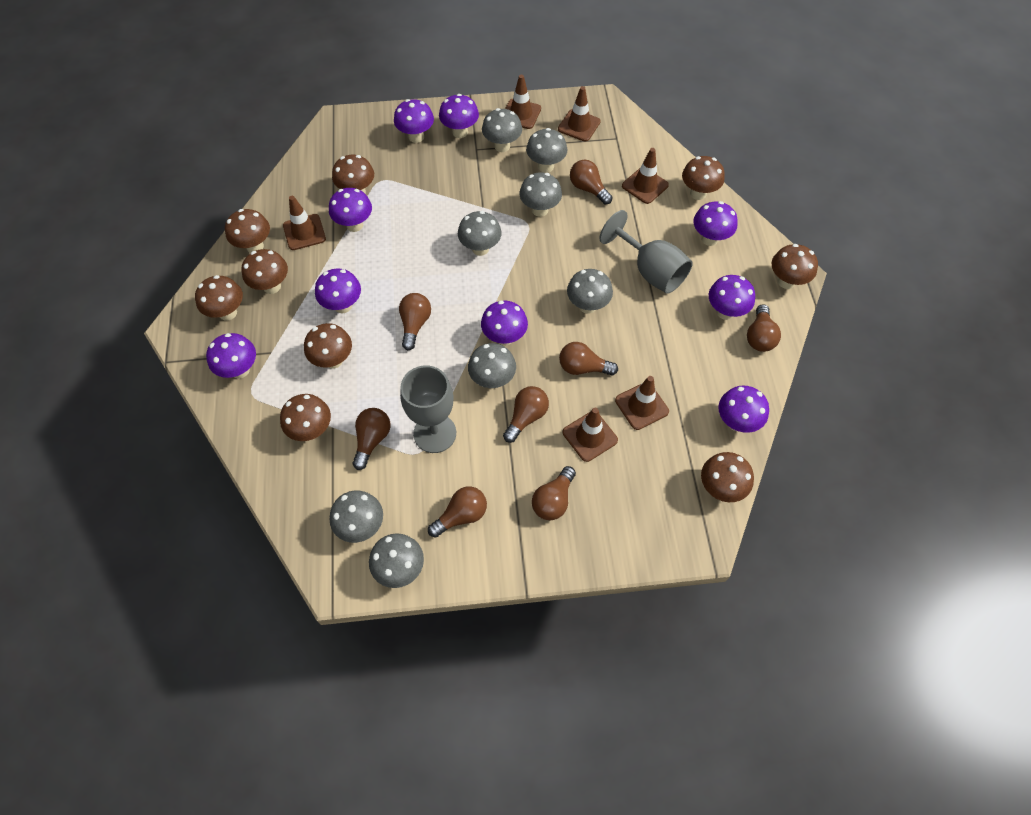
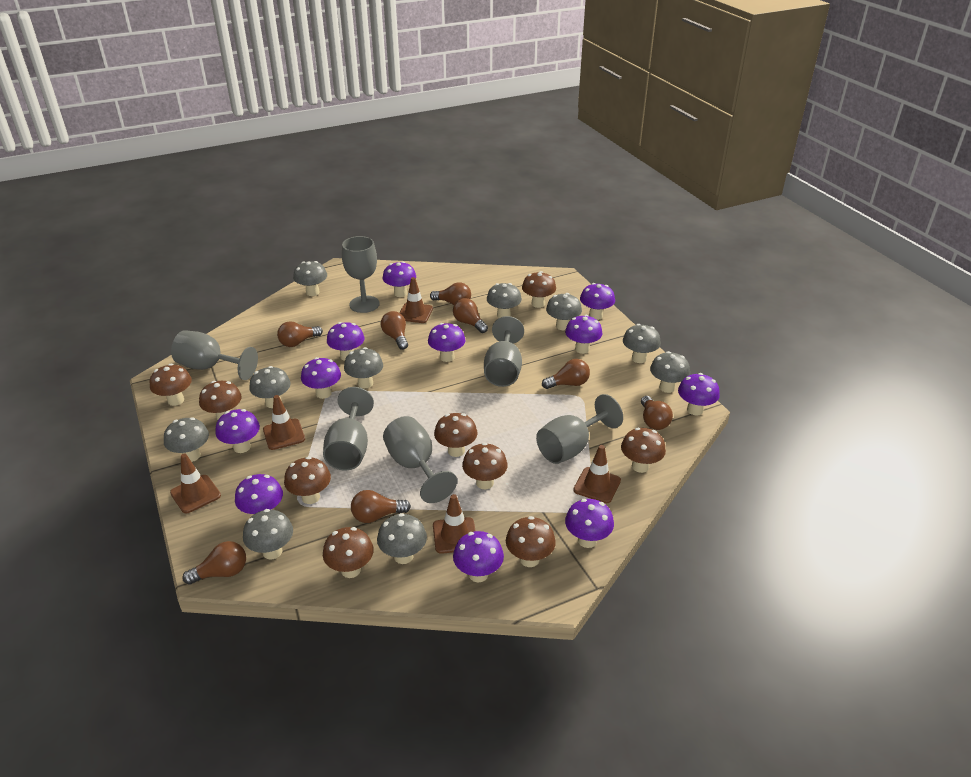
brown traffic cone: 6 -> 5
grey goblet: 2 -> 6
grey mushroom: 8 -> 10
purple mushroom: 9 -> 11

